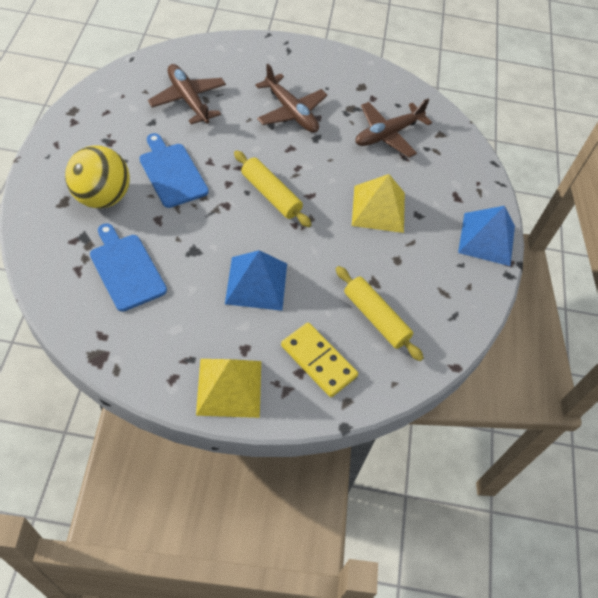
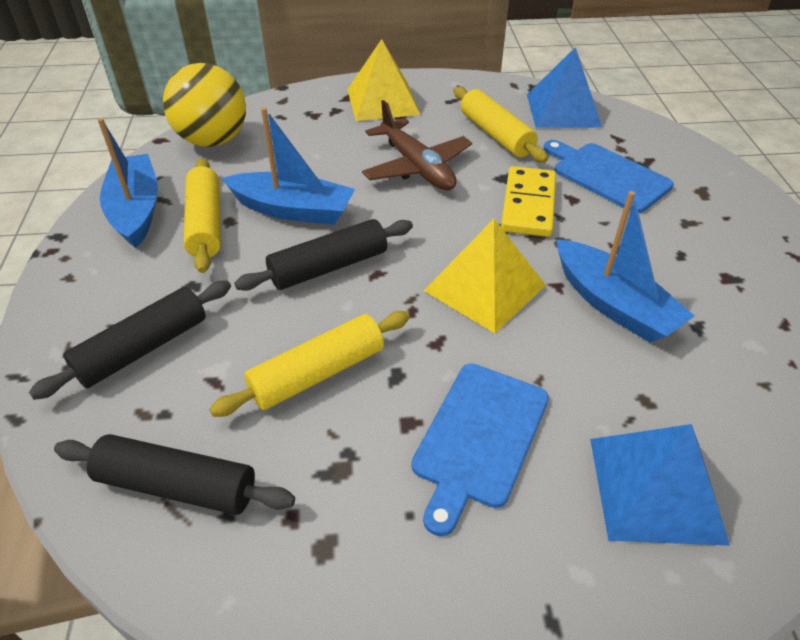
black rolling pin: 0 -> 3
blue boat: 0 -> 3
brown plane: 3 -> 1
yellow rolling pin: 2 -> 3

